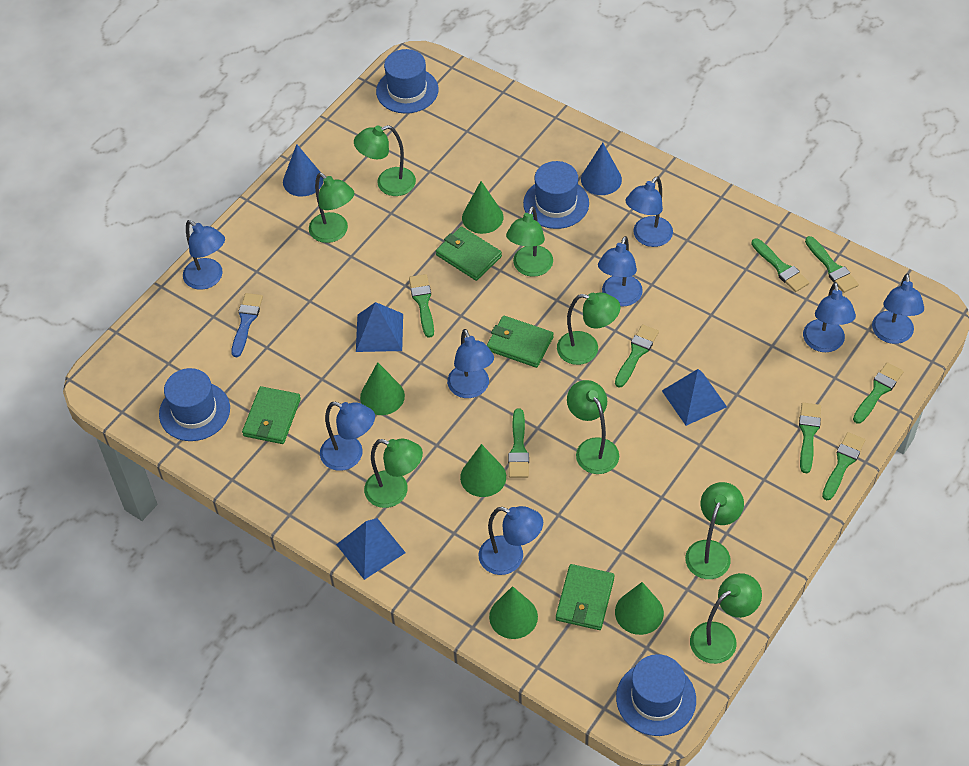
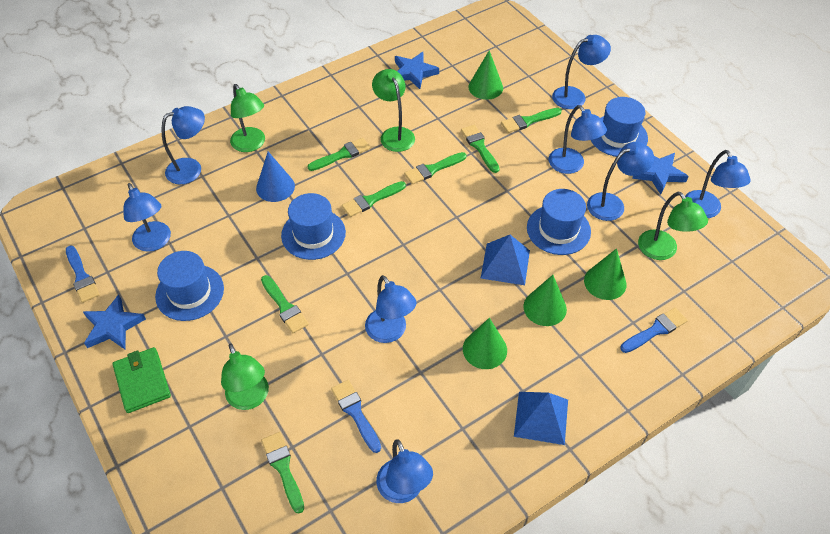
blue brush: 1 -> 3
blue cone: 2 -> 1
blue pyramid: 3 -> 2
blue star: 0 -> 3
green brush: 8 -> 7
green cone: 5 -> 4
green lamp: 8 -> 4
green wallet: 4 -> 1

